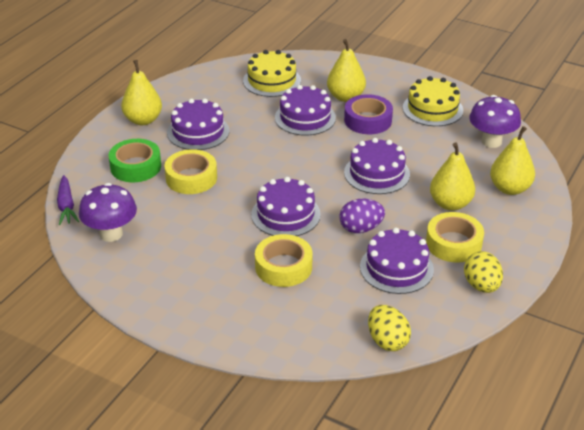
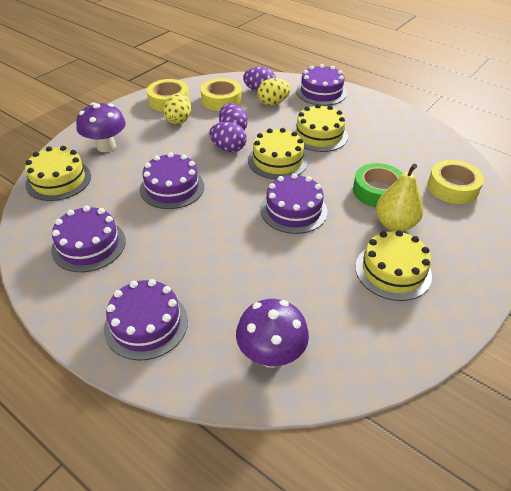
purple carrot: 1 -> 0
purple egg: 1 -> 3
purple tape: 1 -> 0
yellow cake: 2 -> 4
yellow pear: 4 -> 1

